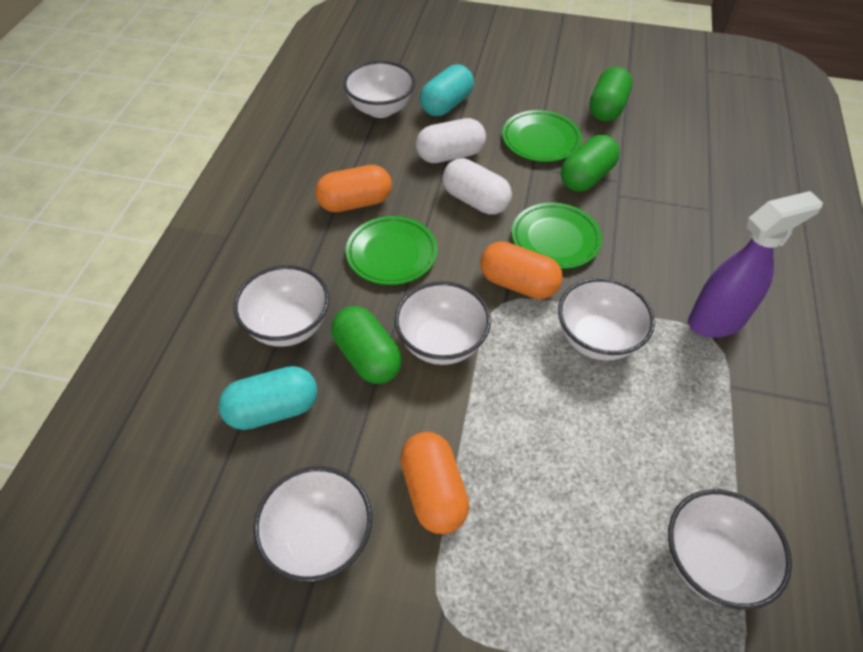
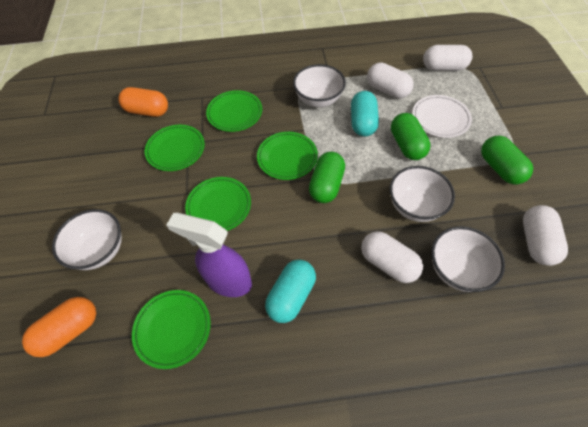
green plate: 3 -> 5
orange capsule: 3 -> 2
white bowl: 6 -> 4
white capsule: 2 -> 4
white plate: 0 -> 1

